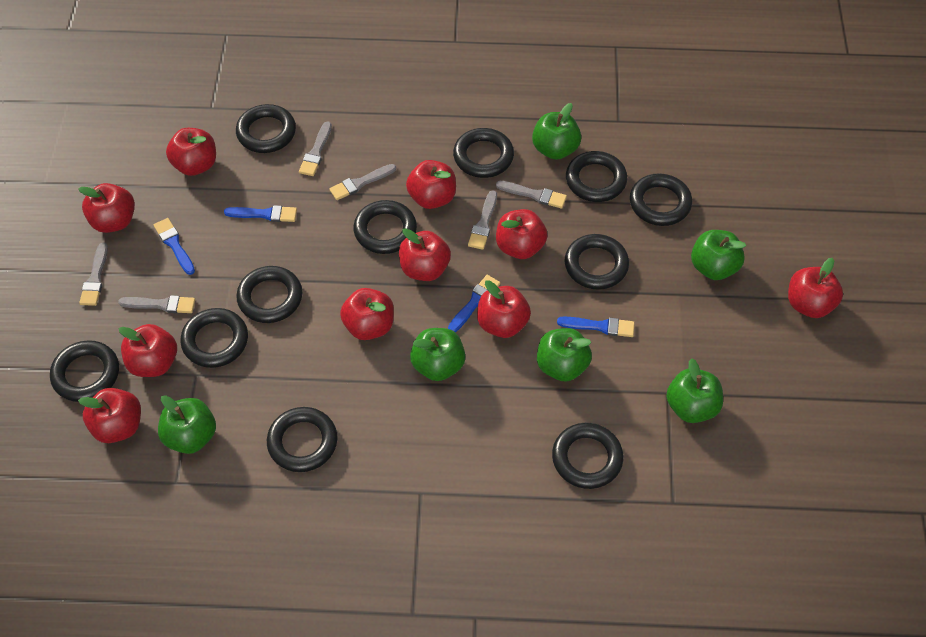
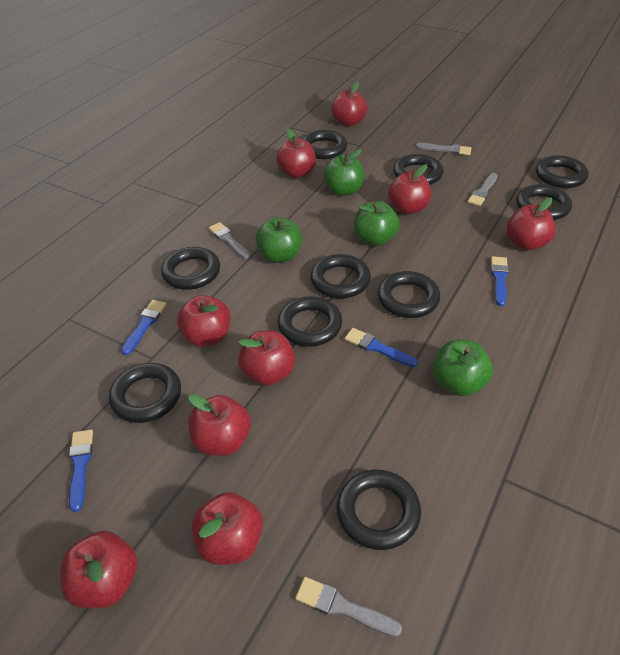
black ring: 11 -> 10
green apple: 6 -> 4
grey brush: 6 -> 4
red apple: 10 -> 9

